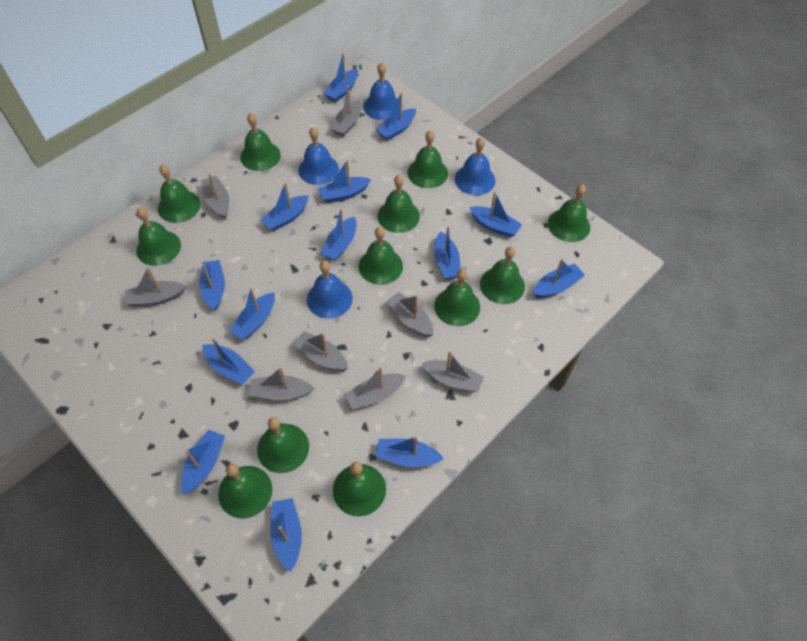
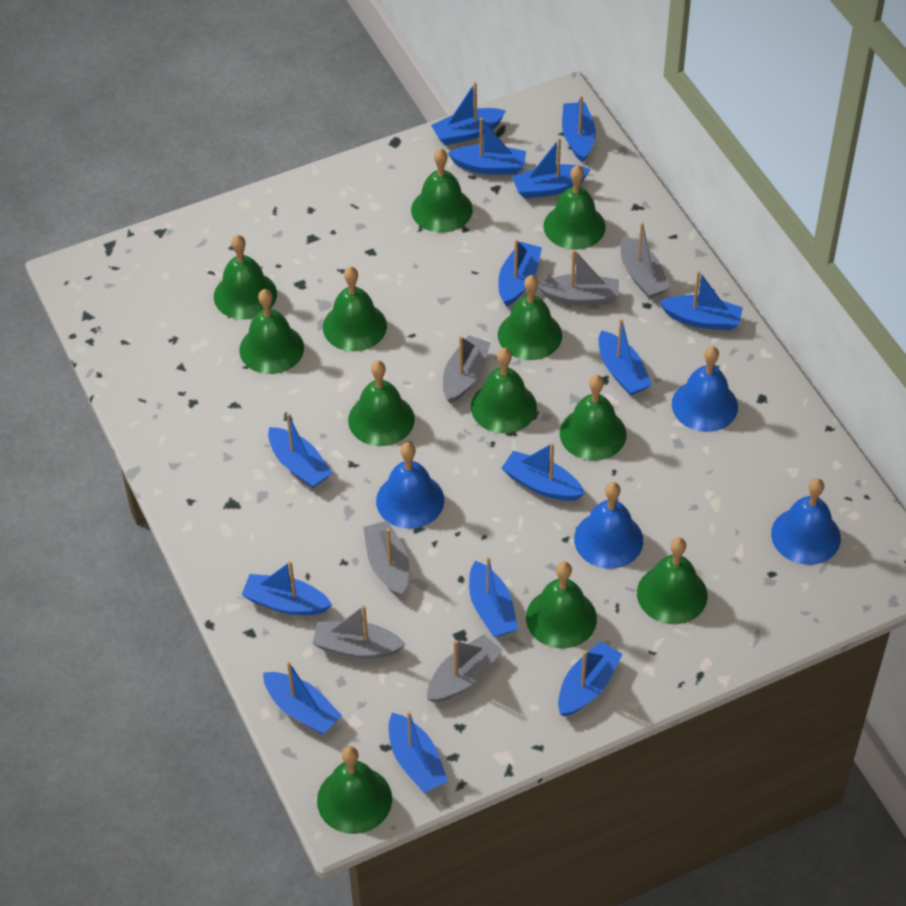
grey boat: 8 -> 6

